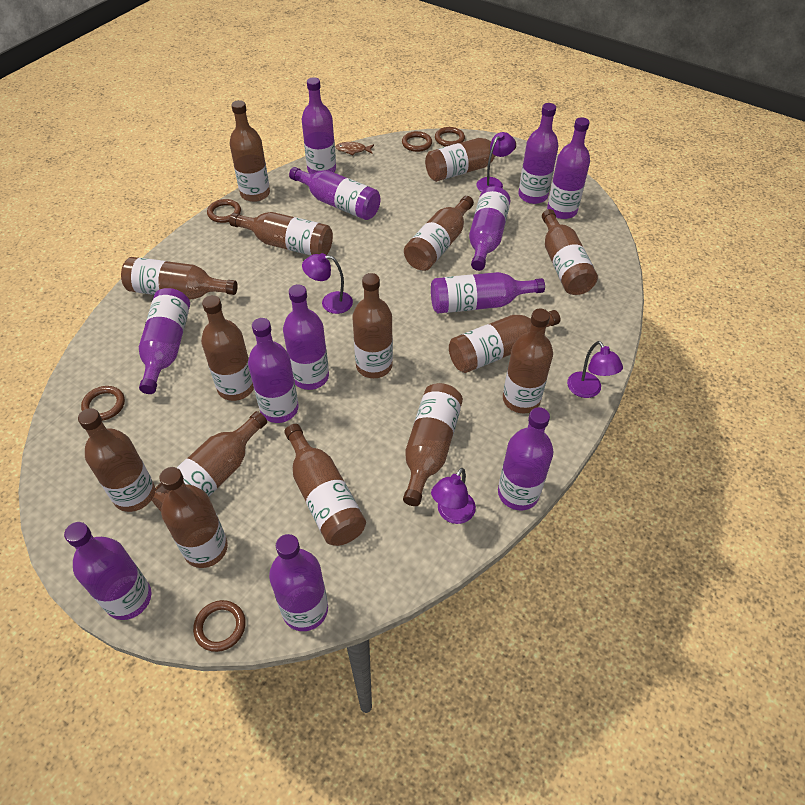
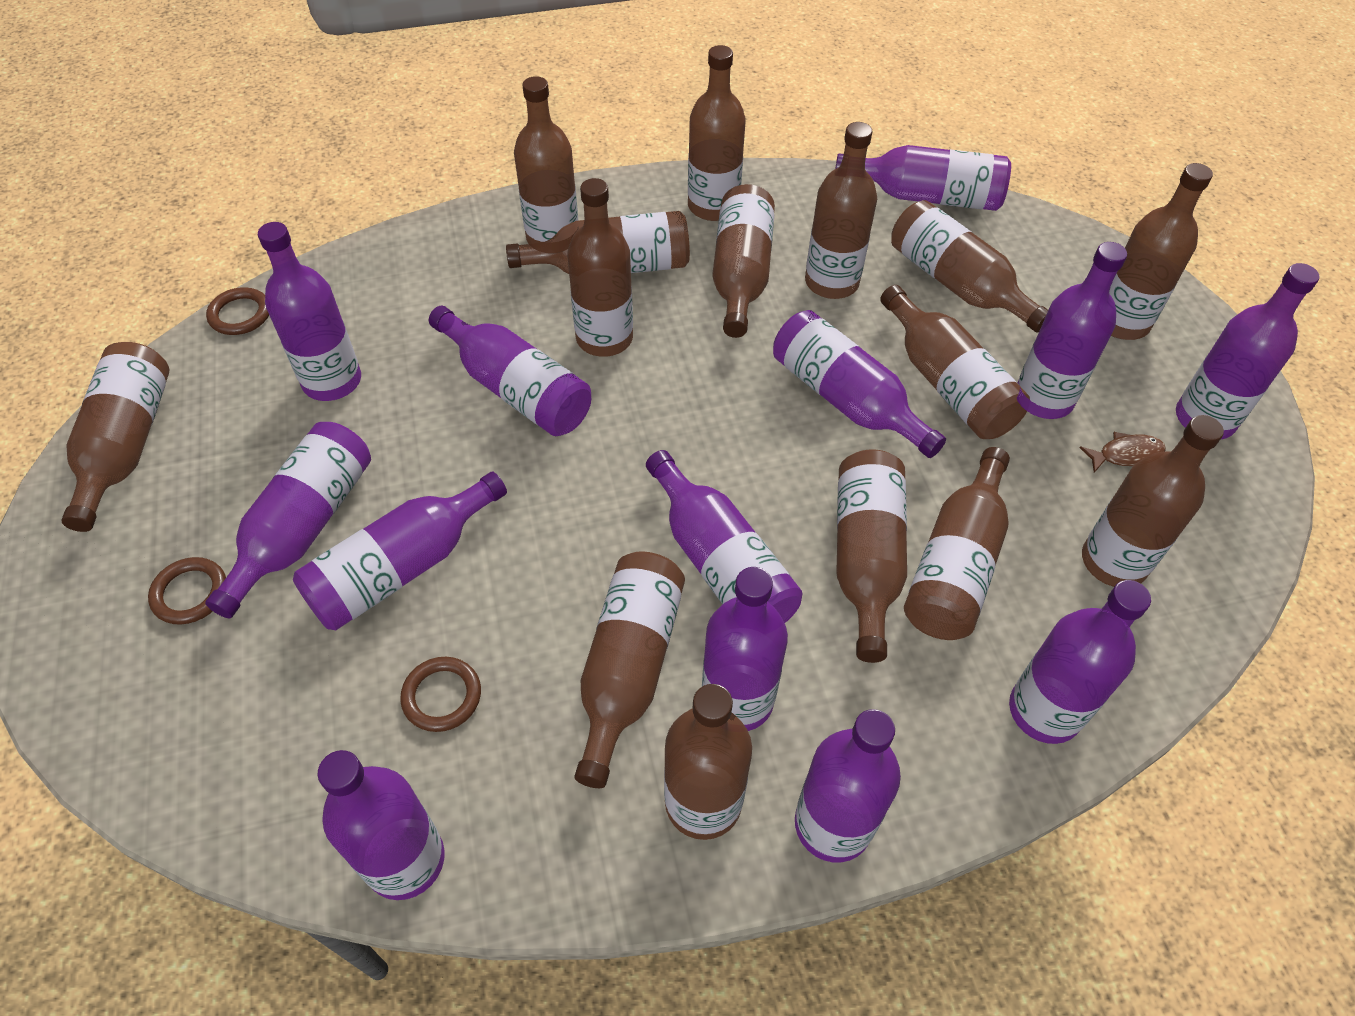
brown ring: 5 -> 3
purple bottle: 12 -> 13
purple lamp: 4 -> 0

